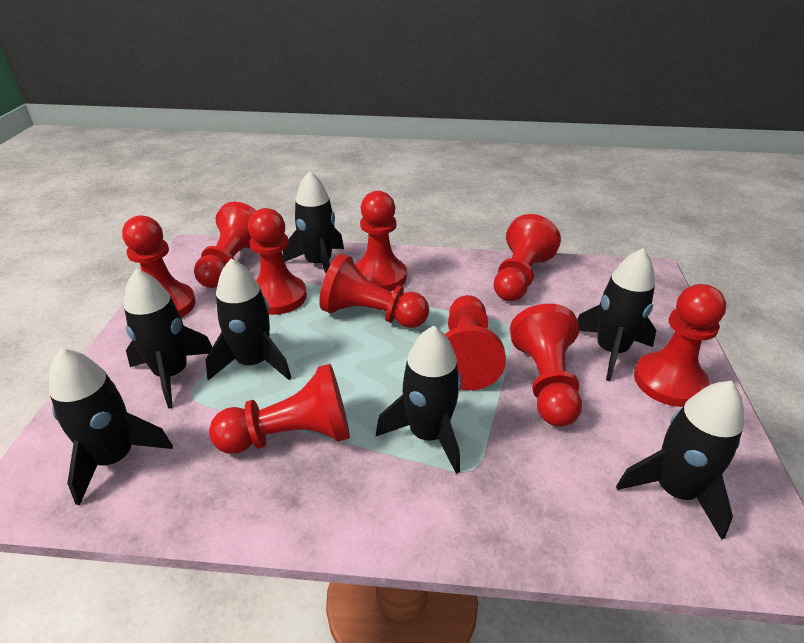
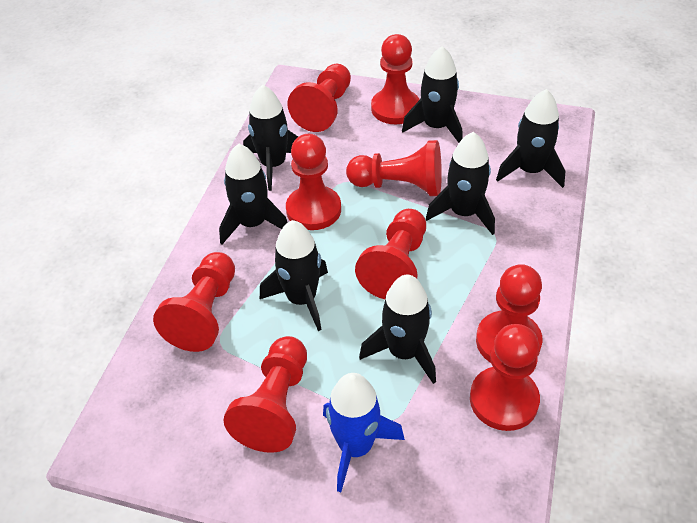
blue rocket: 0 -> 1
red pawn: 10 -> 9

